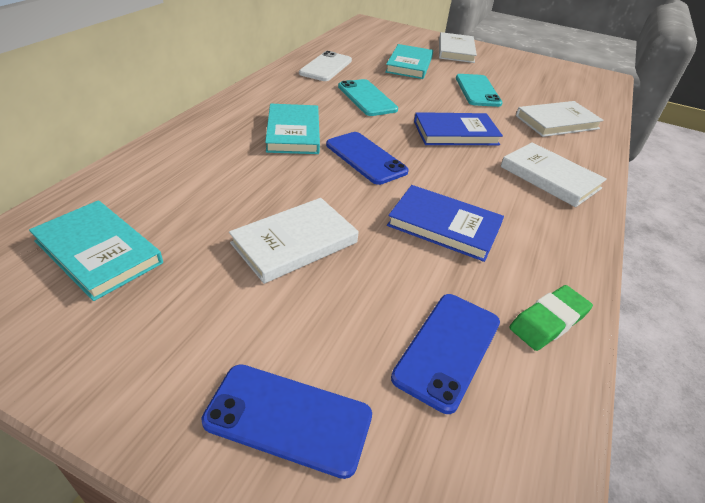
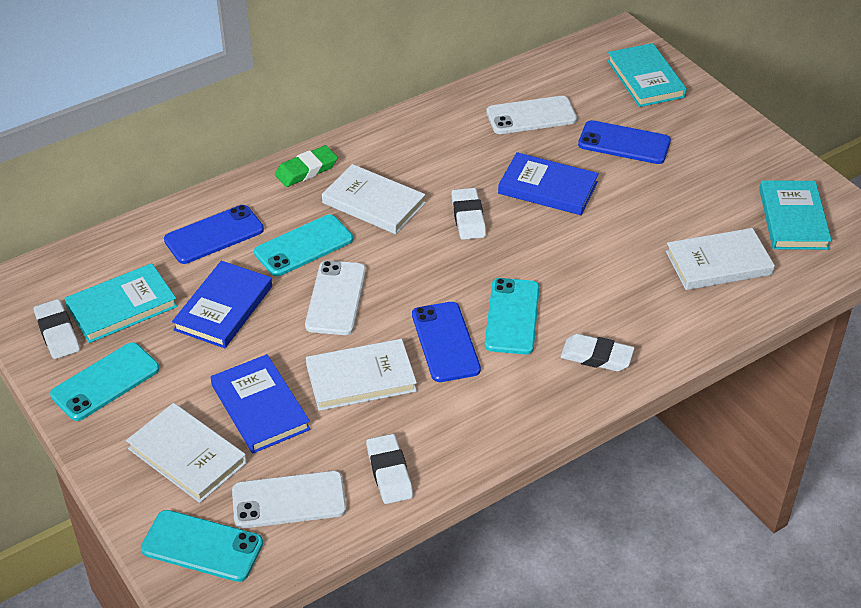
blue book: 2 -> 3
turquoise phone: 2 -> 4
white eraser: 0 -> 4
white phone: 1 -> 3

